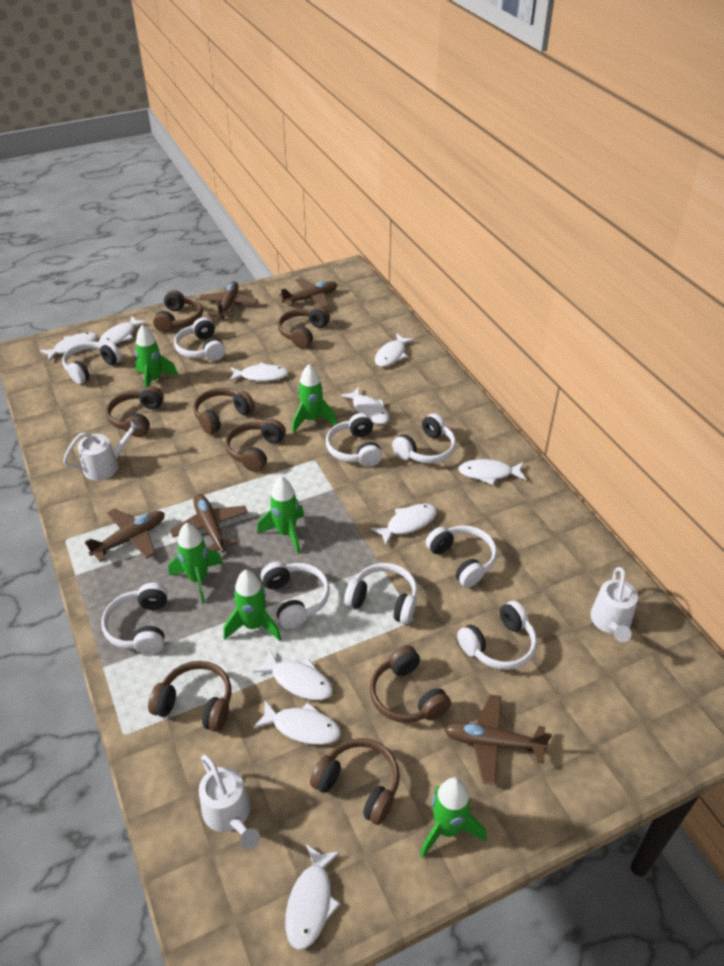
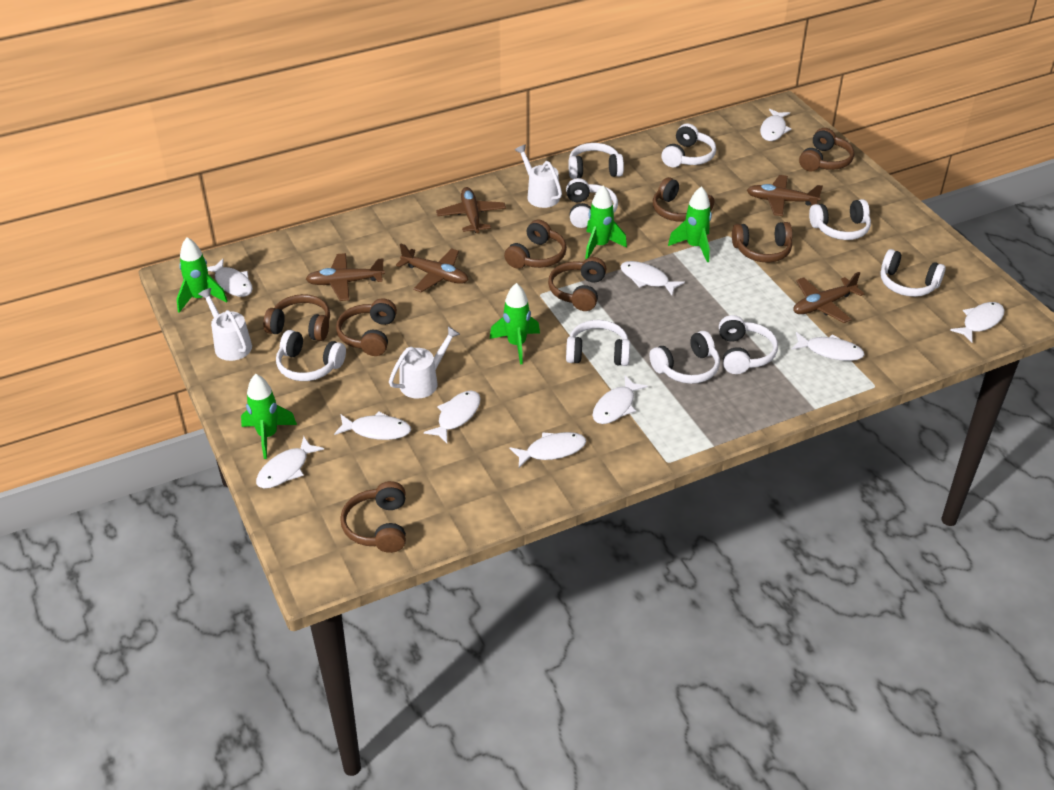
green rocket: 6 -> 5

